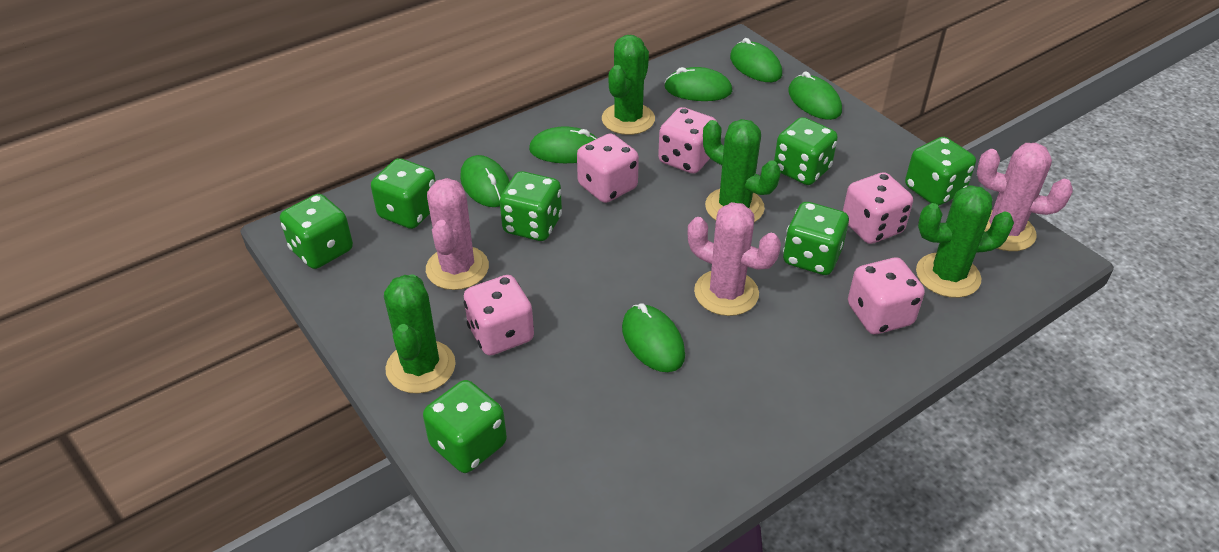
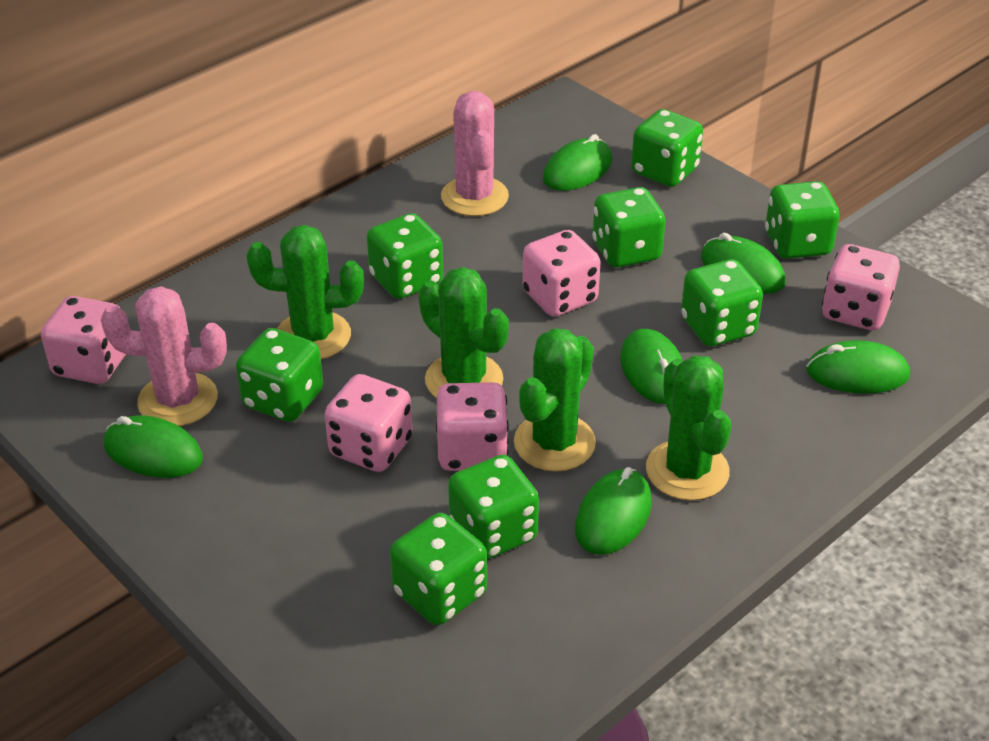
green dice: 7 -> 8
pink cactus: 3 -> 2

